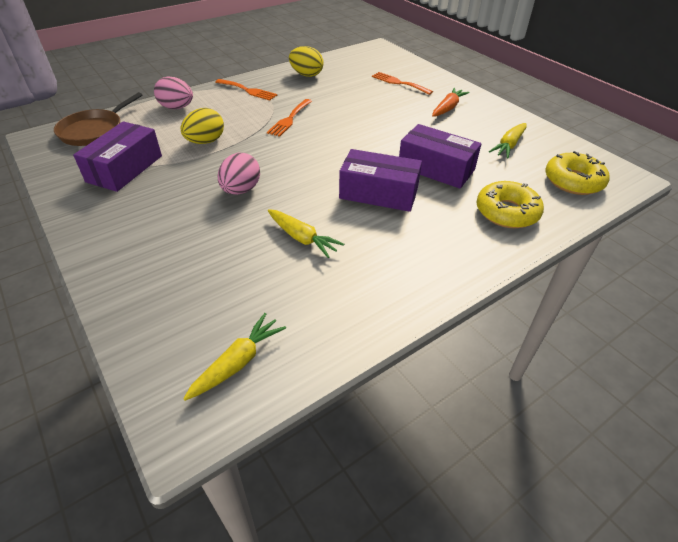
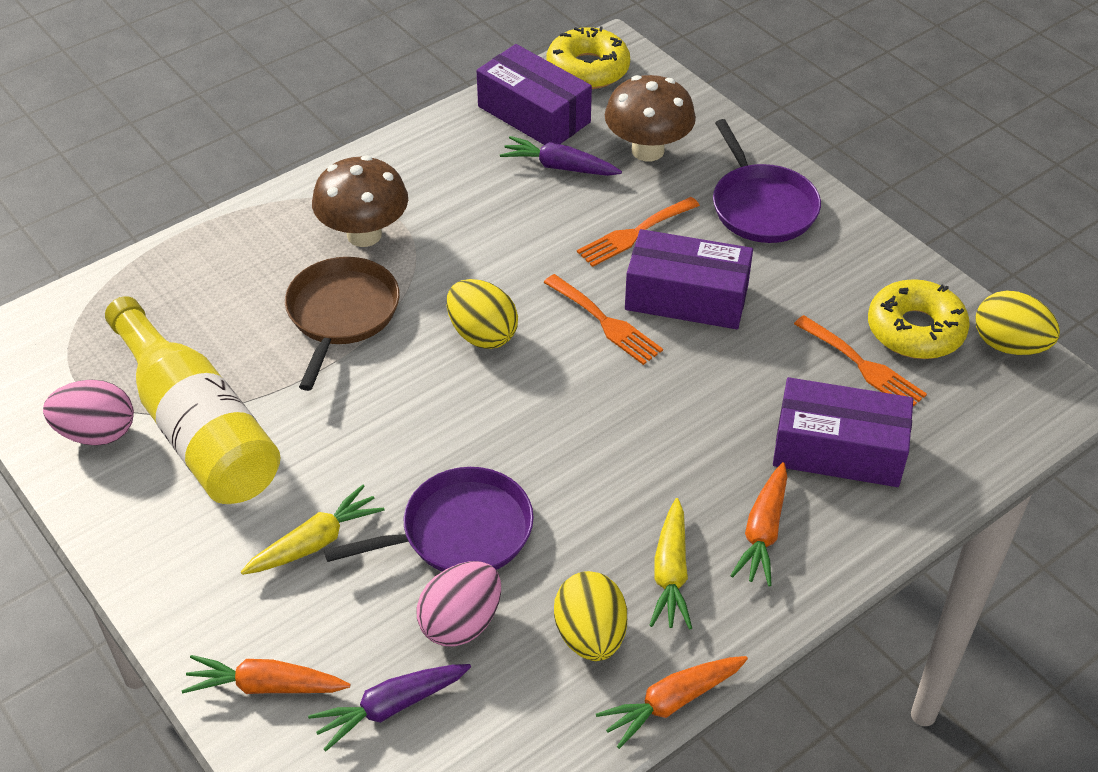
brown mushroom: 0 -> 2
orange carrot: 1 -> 3
purple carrot: 0 -> 2
purple pan: 0 -> 2
yellow bottle: 0 -> 1
yellow carrot: 3 -> 2
yellow egg: 2 -> 3

